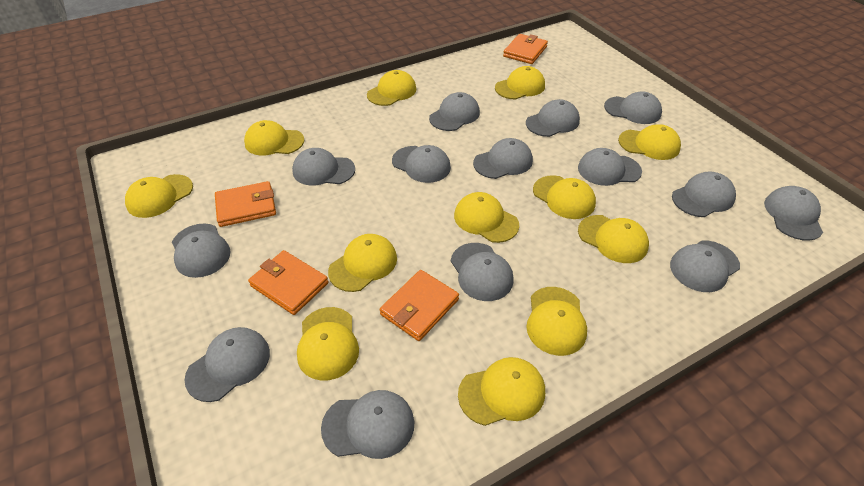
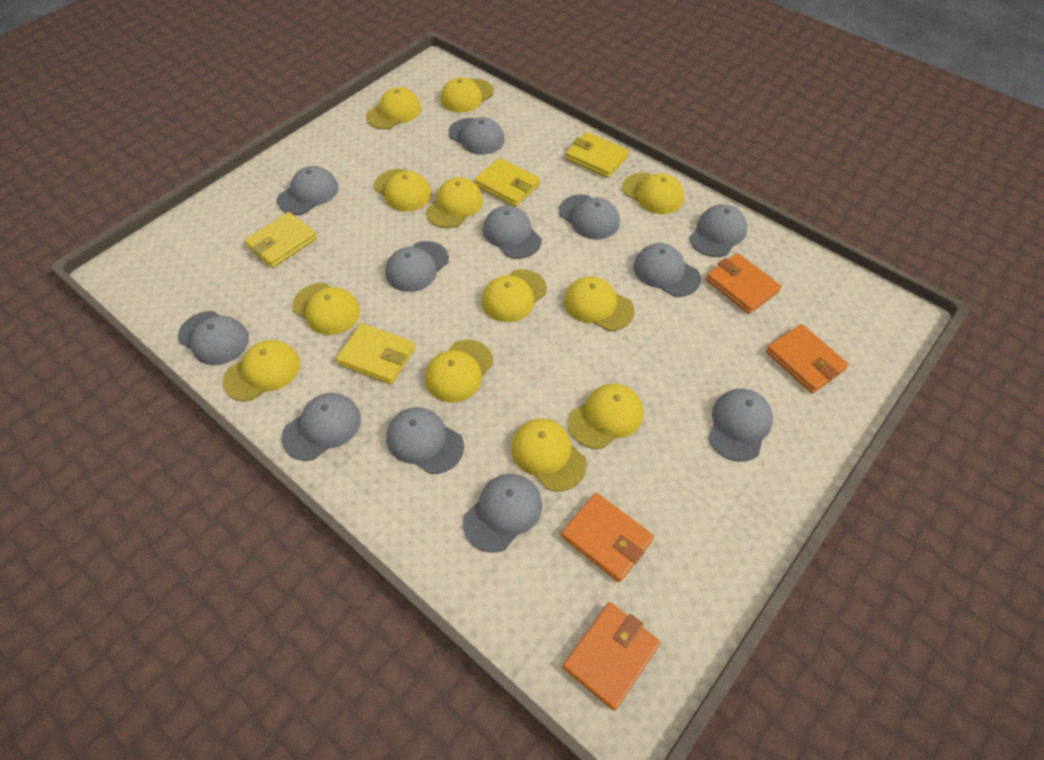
grey cap: 14 -> 12
yellow wallet: 0 -> 4

